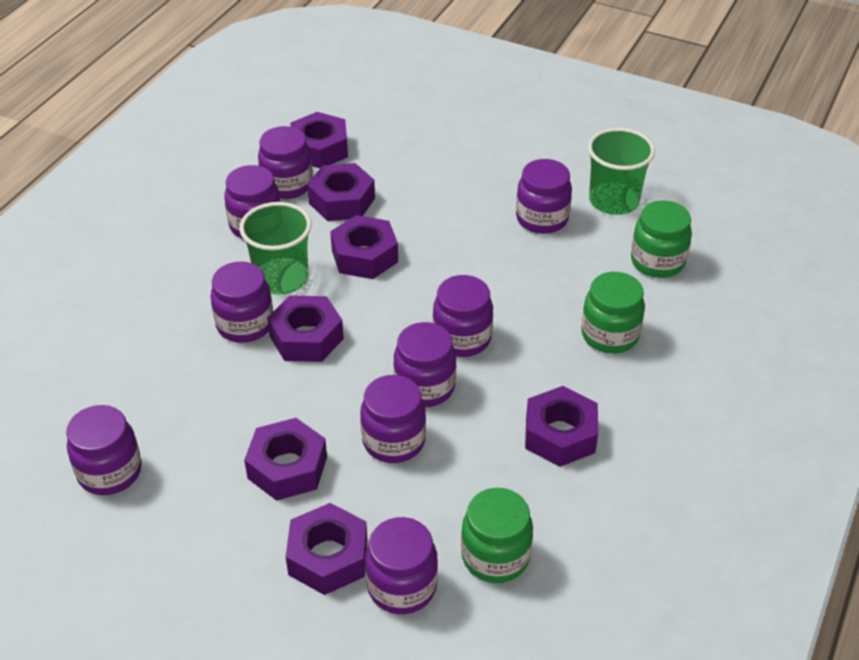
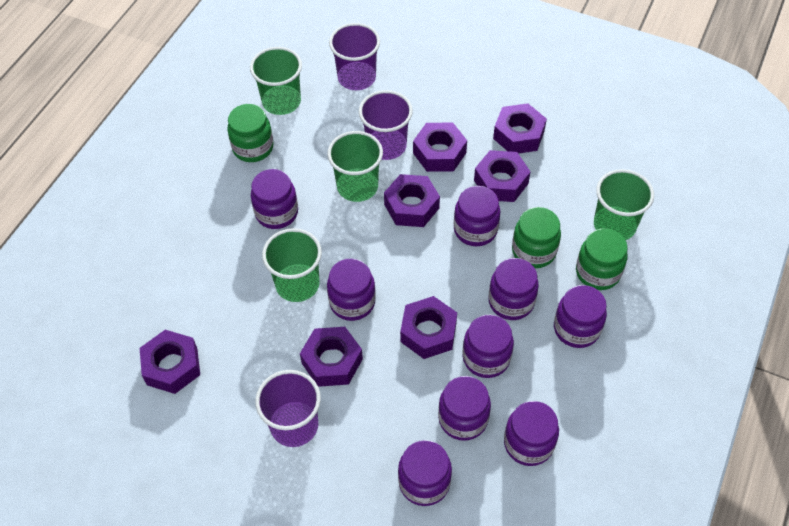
green cup: 2 -> 4
purple cup: 0 -> 3

